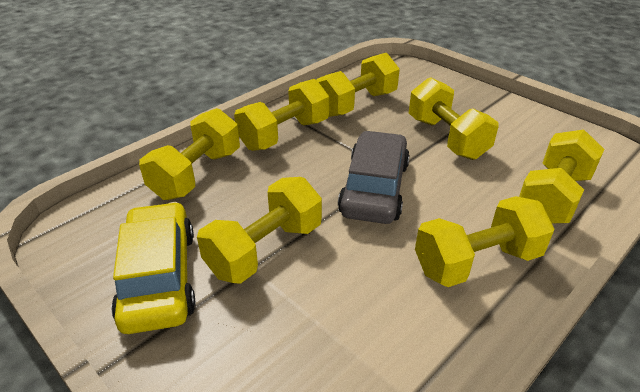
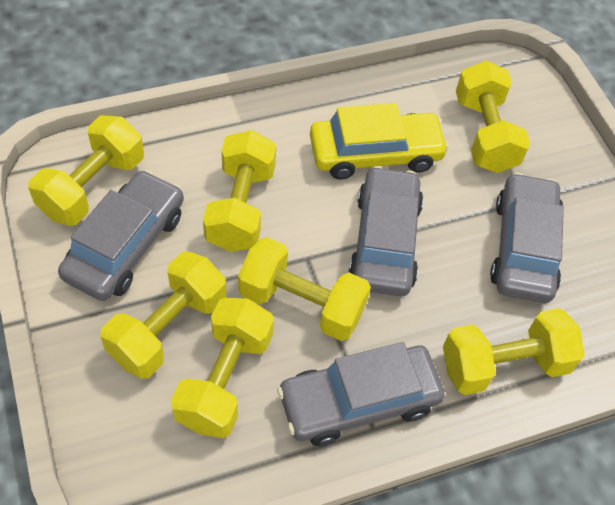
grey car: 1 -> 4

